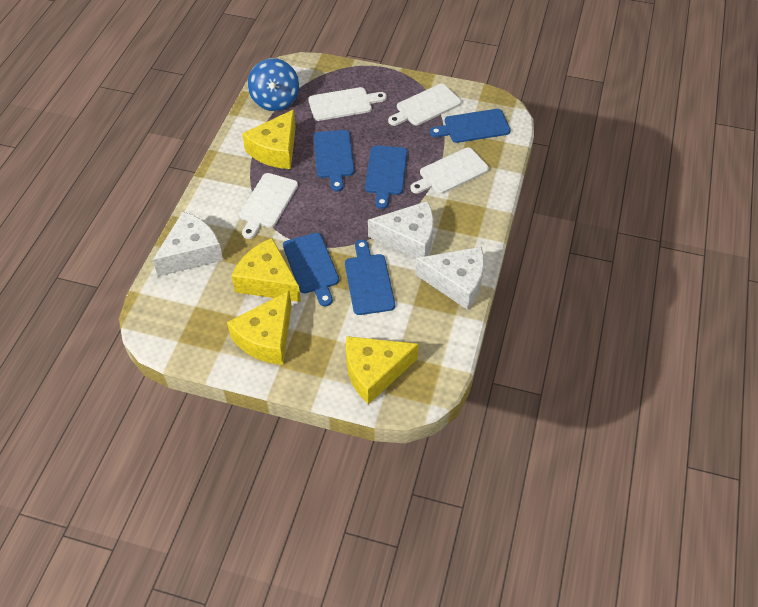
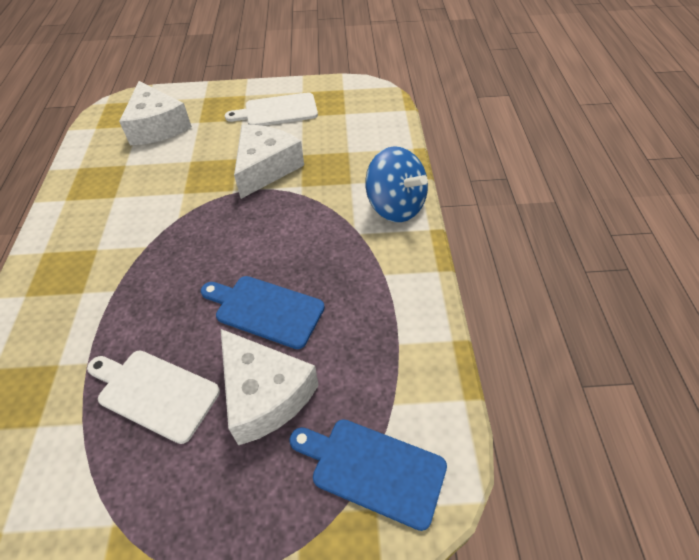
blue cutting board: 5 -> 2
white cutting board: 4 -> 2
yellow cheese: 4 -> 0

